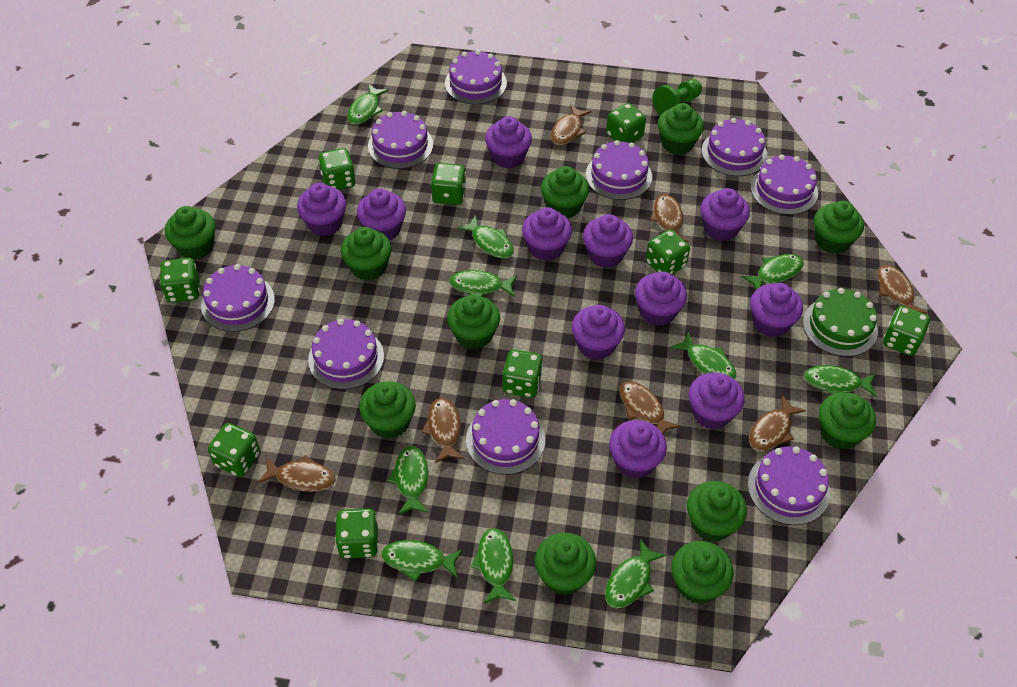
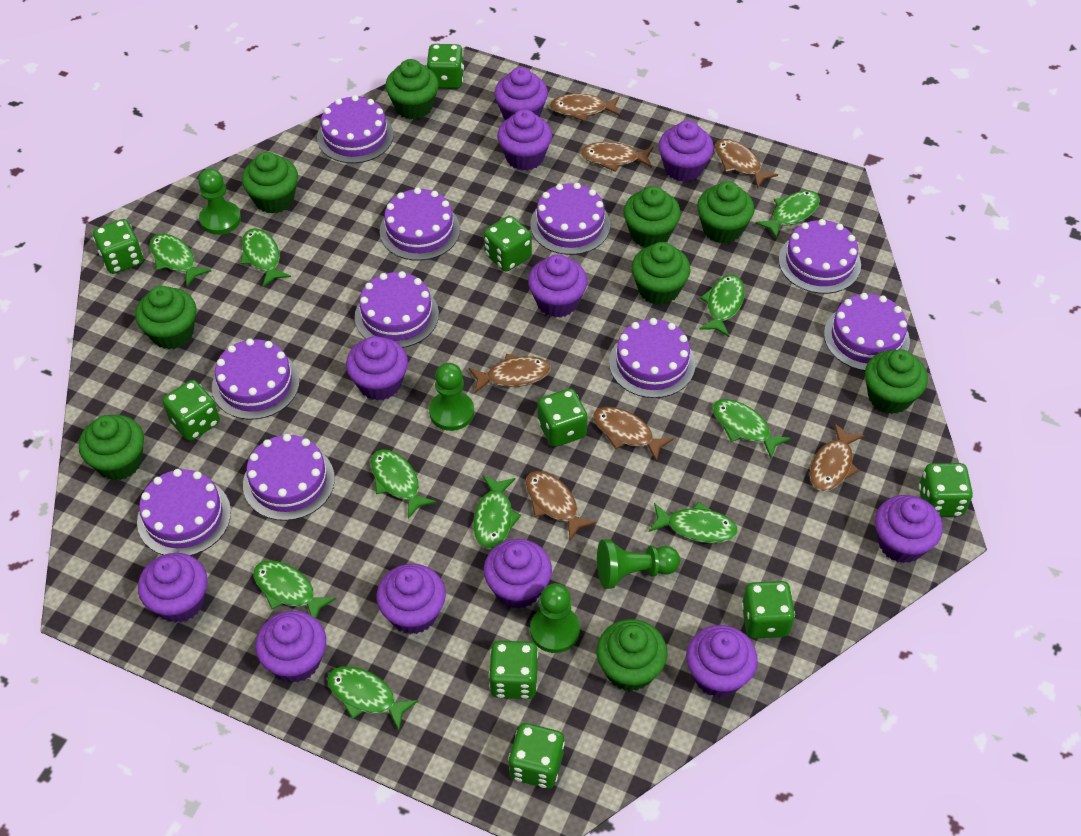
green cake: 1 -> 0
green cupcake: 11 -> 9
green pawn: 1 -> 4
purple cake: 9 -> 10

